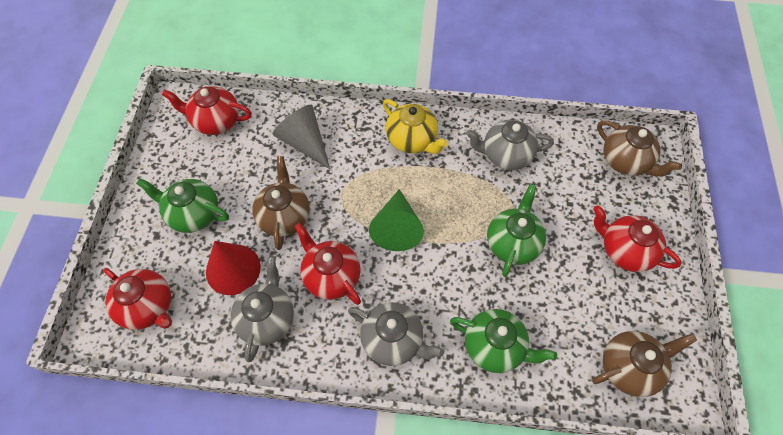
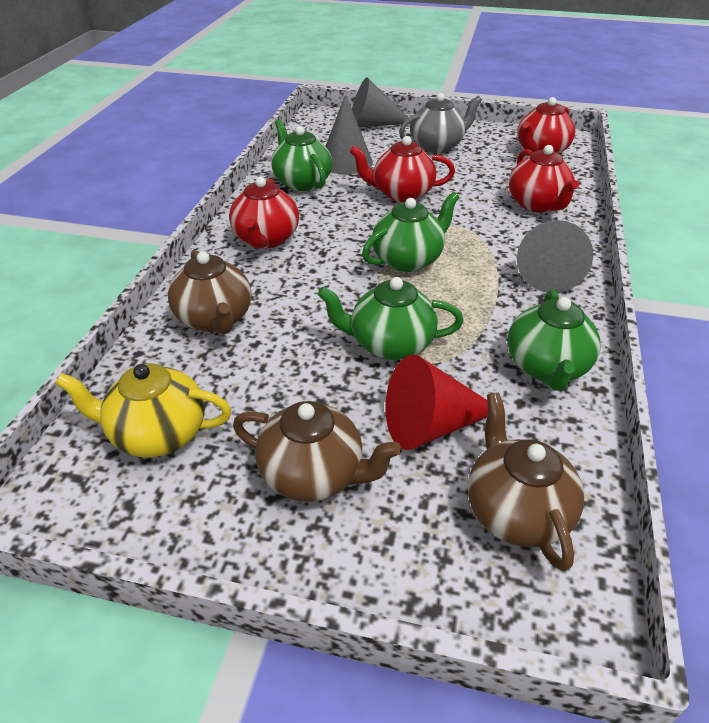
green cone: 1 -> 0
green teapot: 3 -> 4
grey cone: 1 -> 3
grey teapot: 3 -> 1

